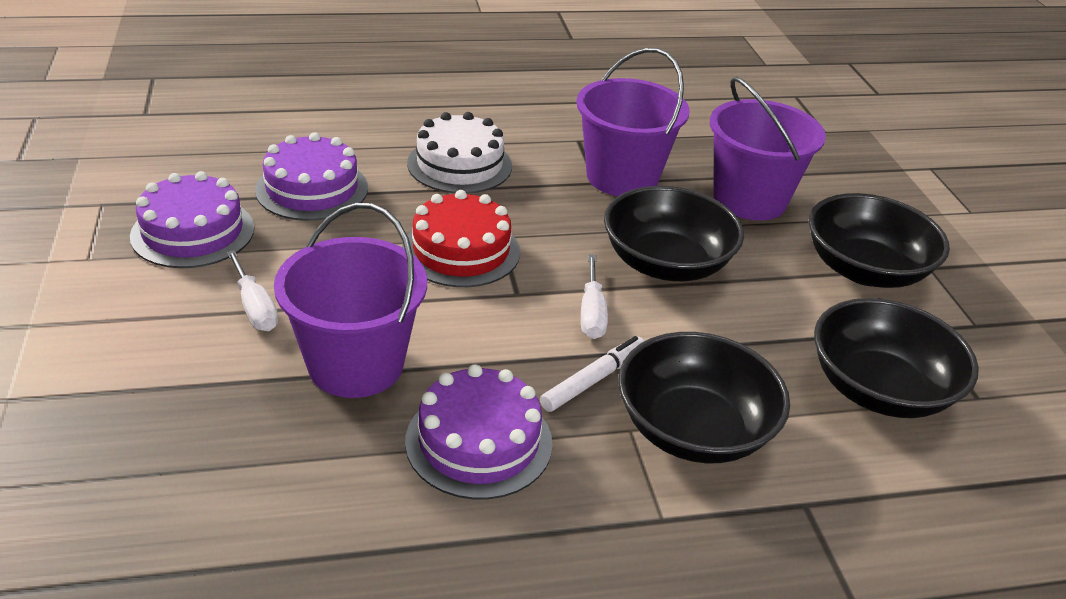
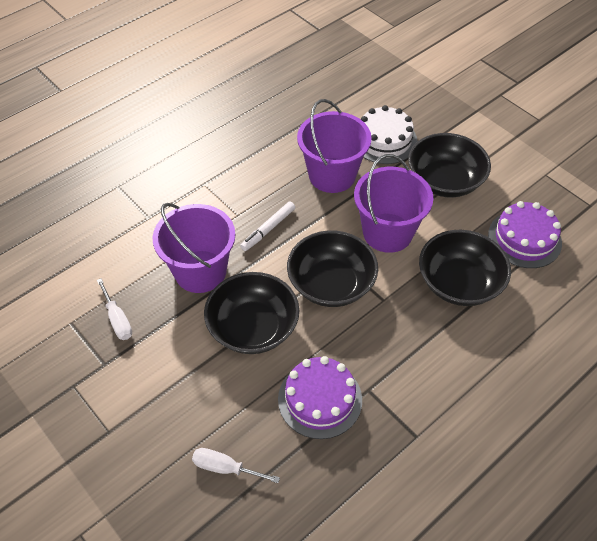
purple cake: 3 -> 2
red cake: 1 -> 0

